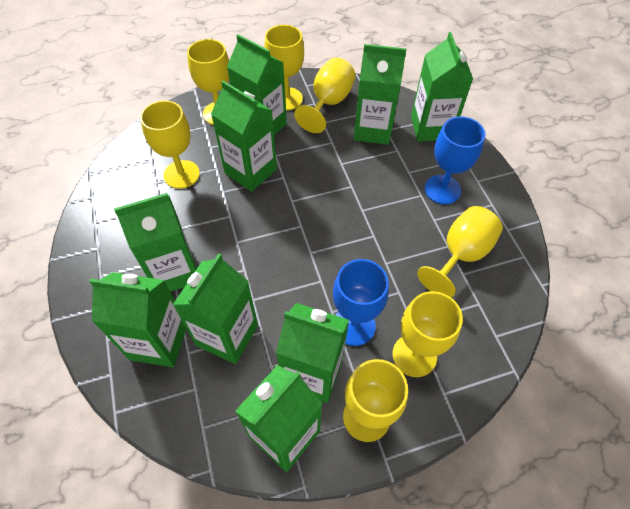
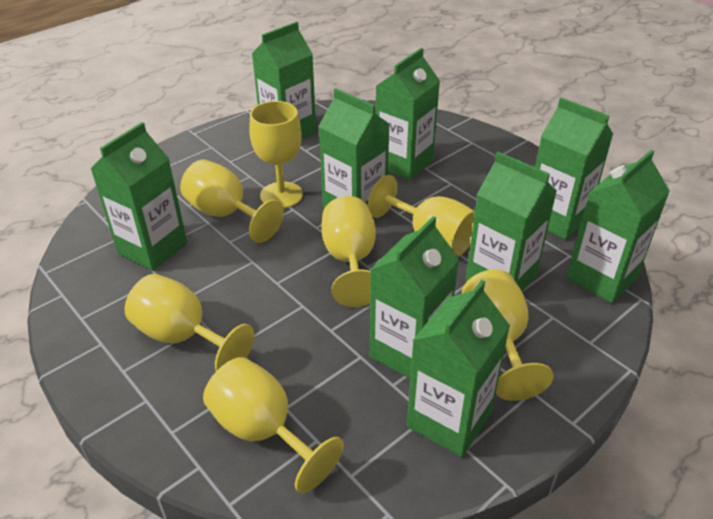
blue goblet: 2 -> 0

